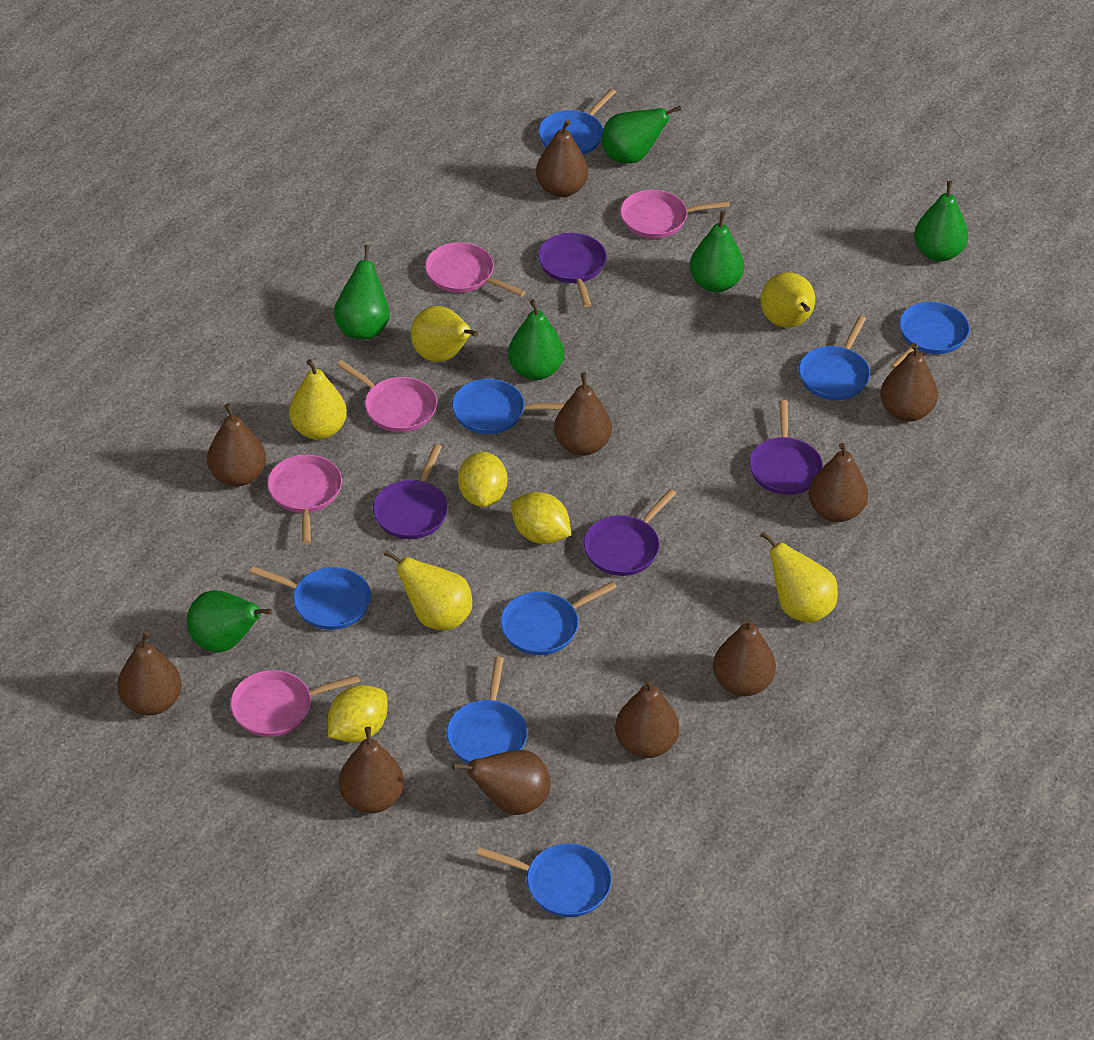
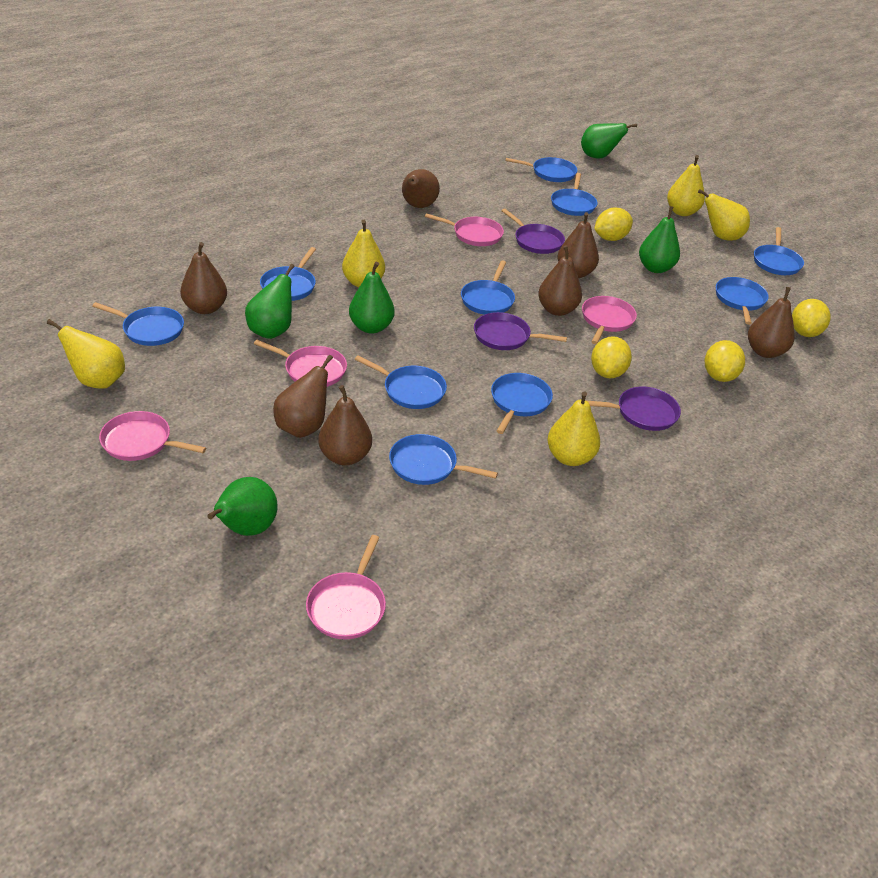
blue pan: 8 -> 10
brown pear: 10 -> 7
green pear: 6 -> 5
purple pan: 4 -> 3
yellow lemon: 3 -> 4

